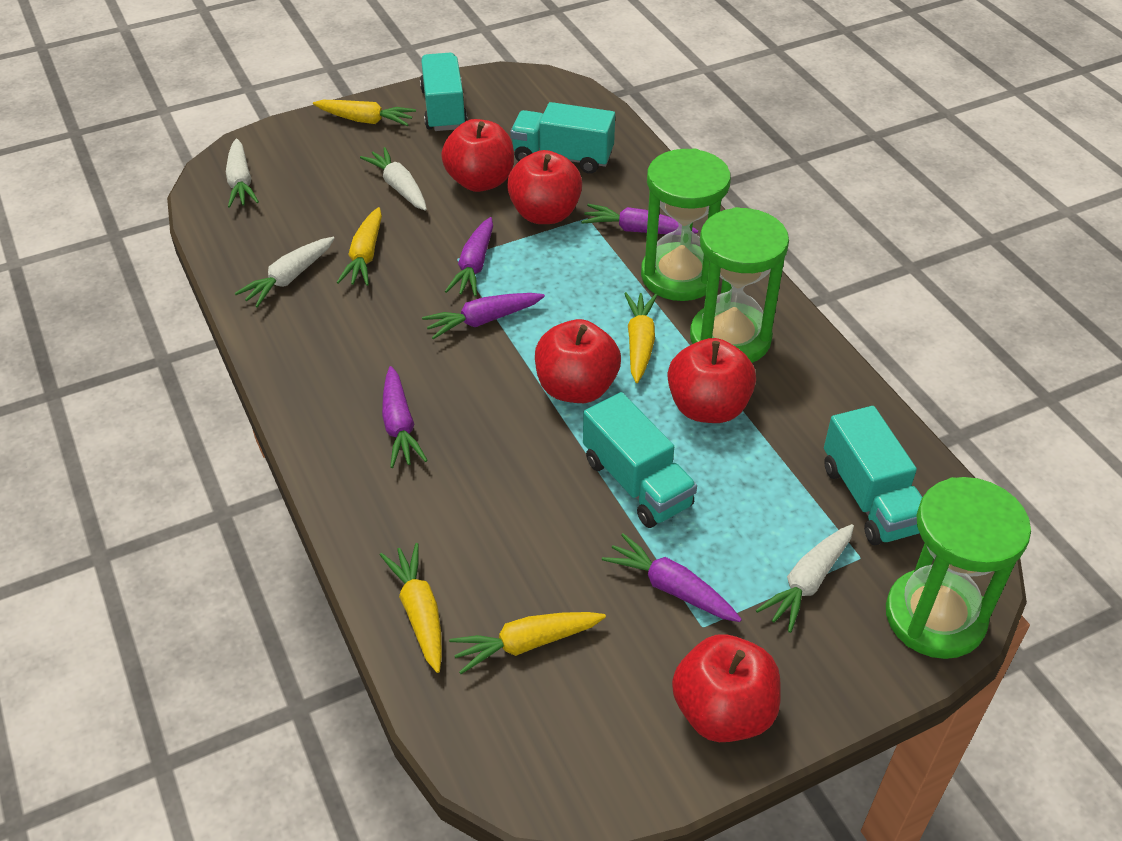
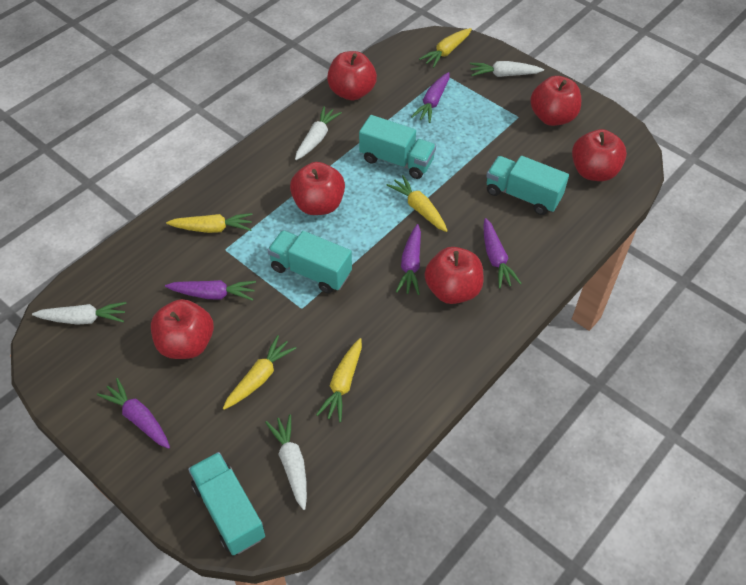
green hourglass: 3 -> 0
red apple: 5 -> 6

